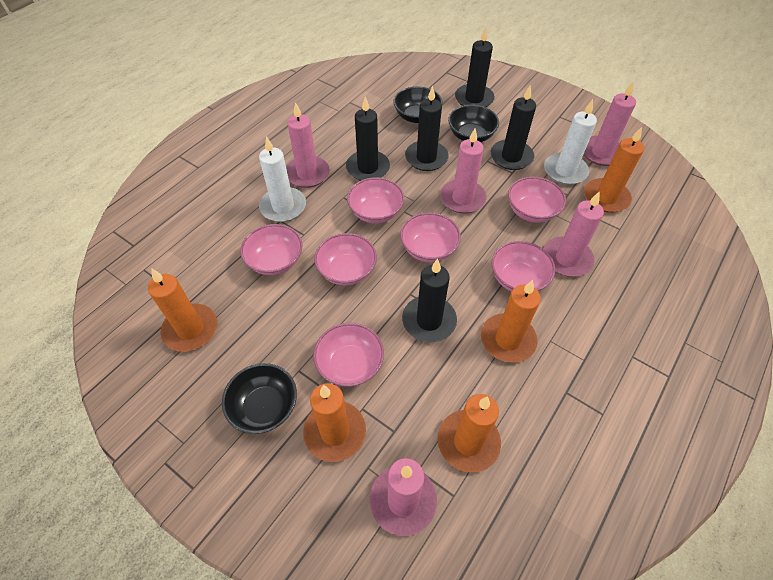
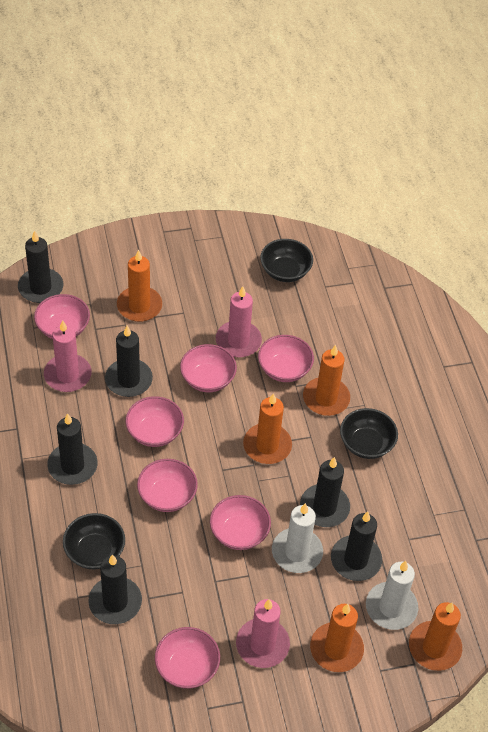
black candle: 5 -> 6
pink candle: 5 -> 3

